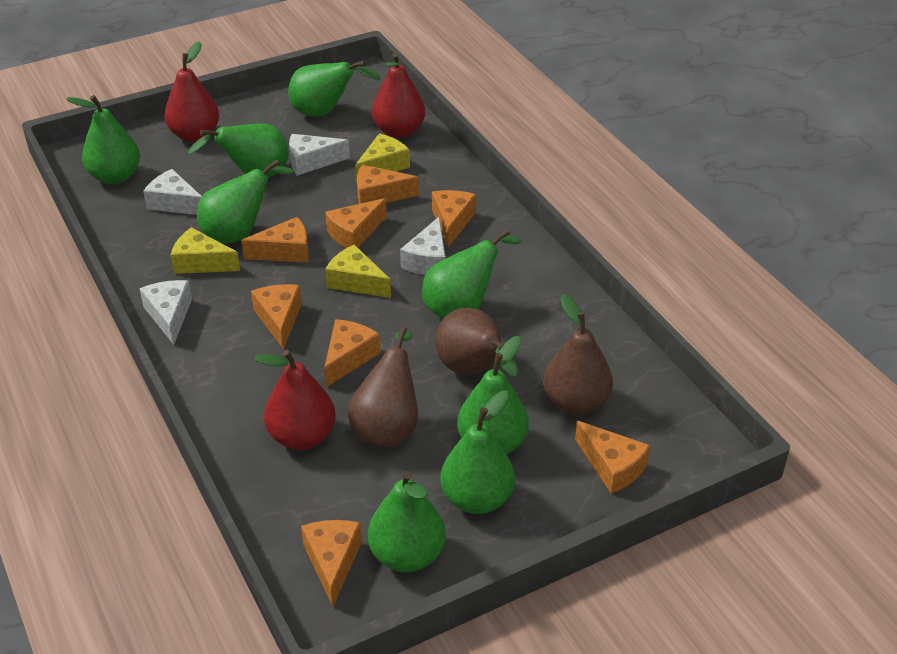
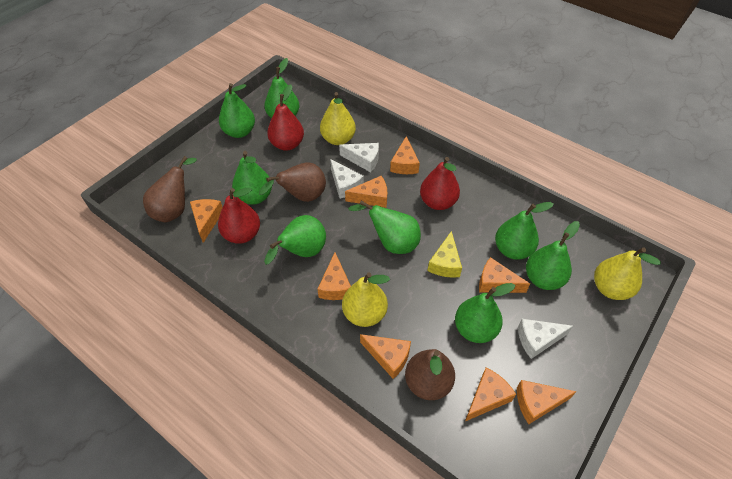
white cheese: 4 -> 3
yellow cheese: 3 -> 1
yellow pear: 0 -> 3

